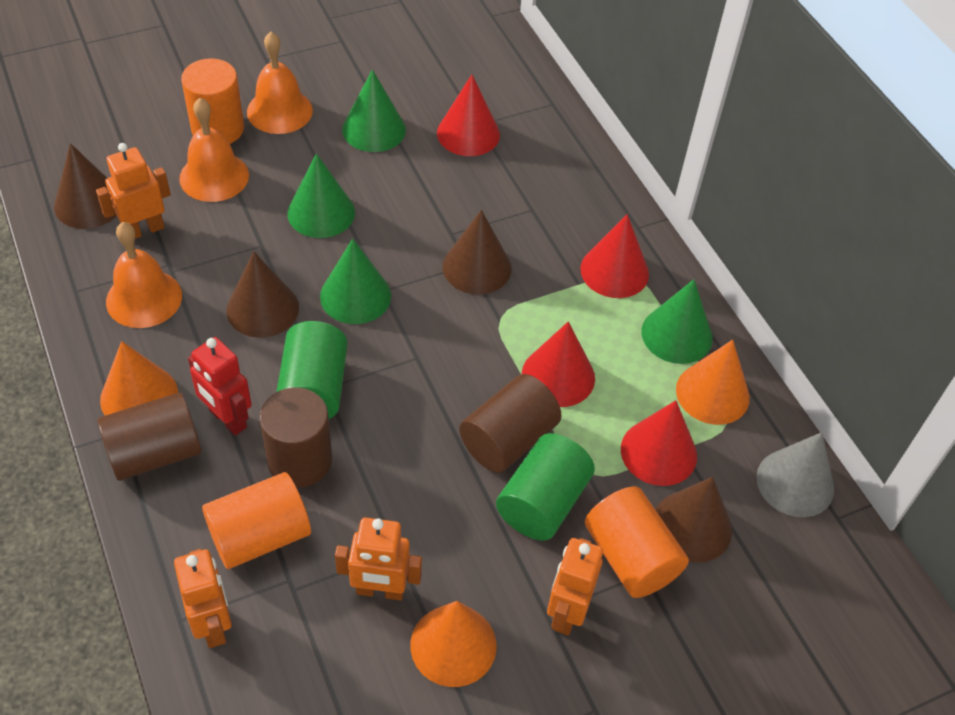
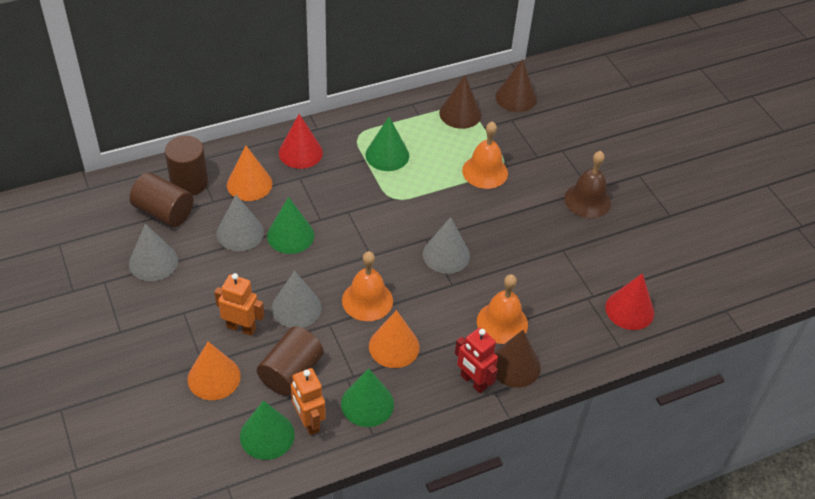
brown bell: 0 -> 1
brown cone: 4 -> 3
green cylinder: 2 -> 0
grey cone: 1 -> 4
orange cylinder: 3 -> 0
orange robot: 4 -> 2
red cone: 4 -> 2

